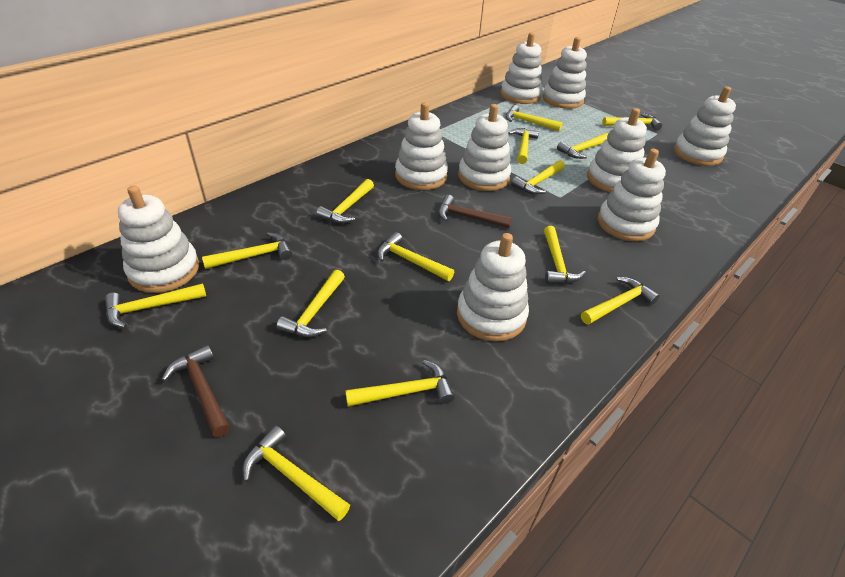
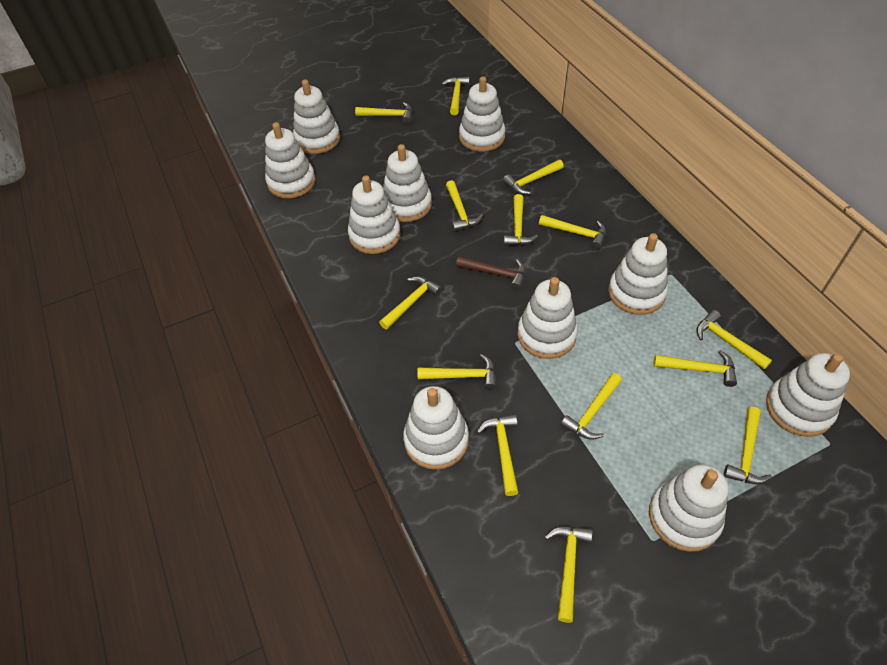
brown hammer: 2 -> 1
white stacking toy: 9 -> 10

